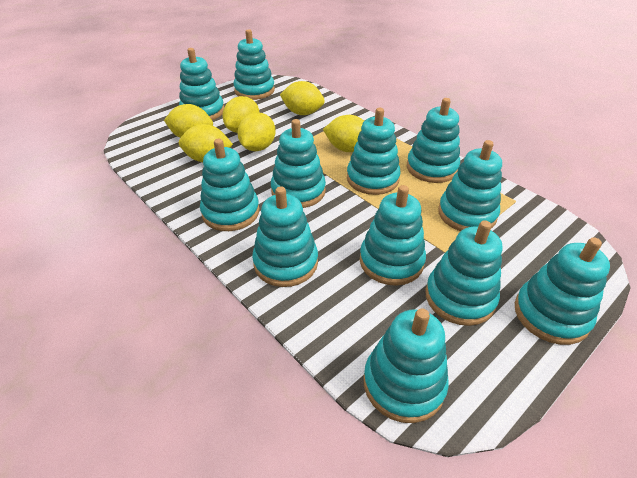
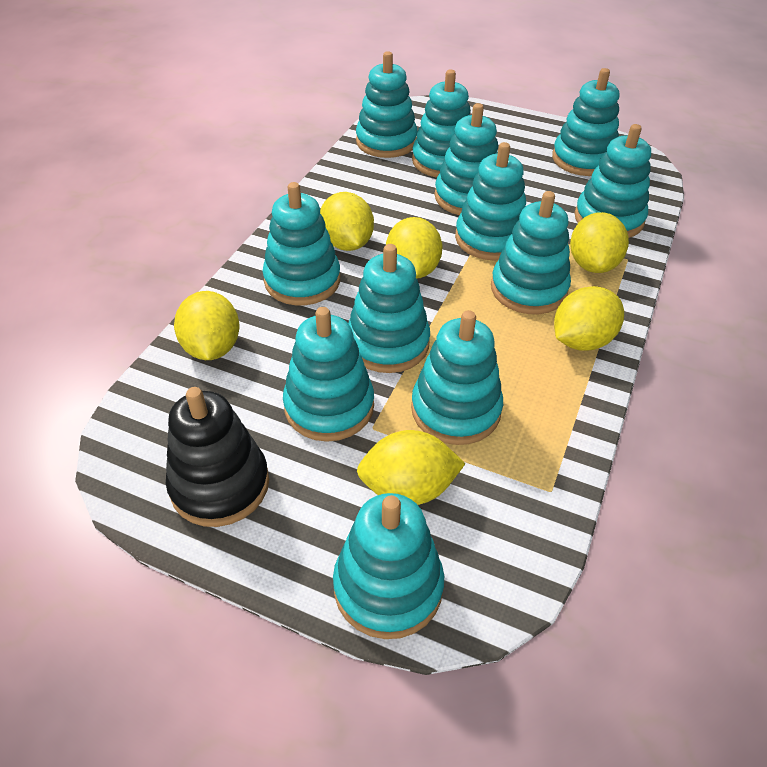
black stacking toy: 0 -> 1

